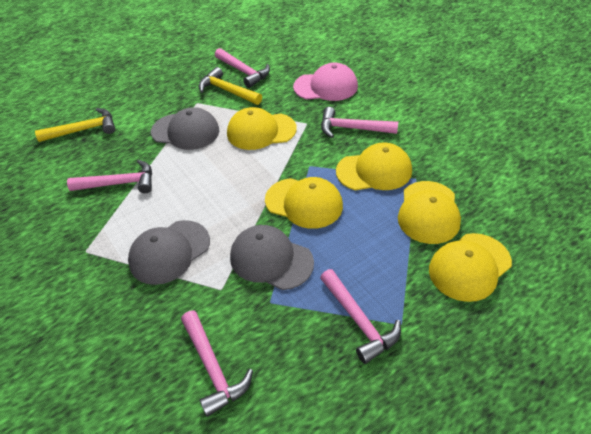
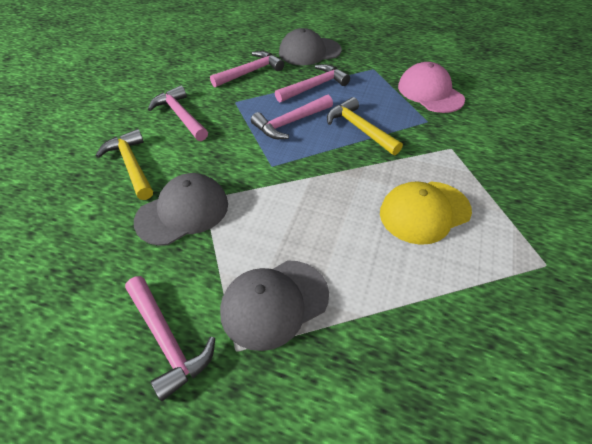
yellow cap: 5 -> 1

